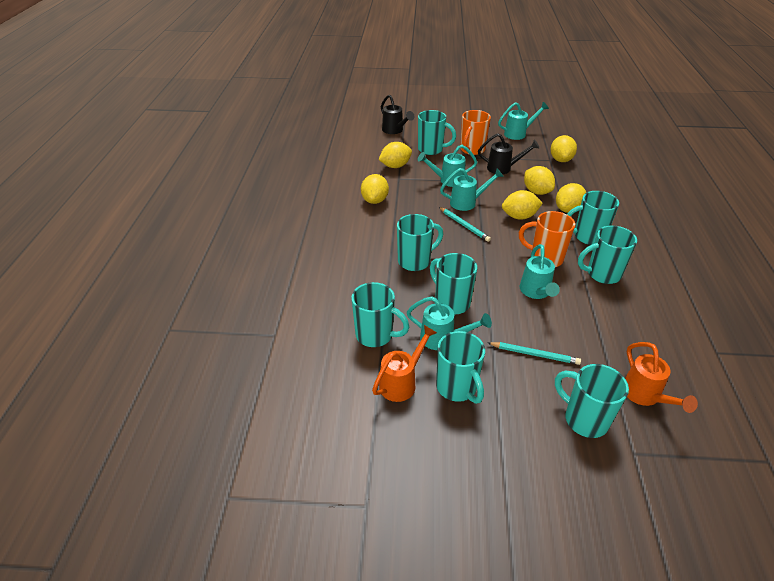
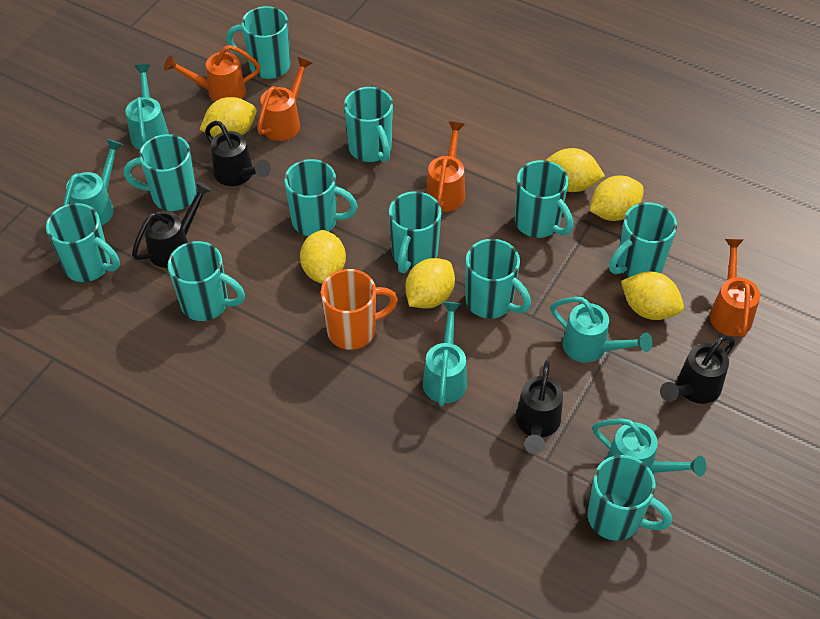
black watering can: 2 -> 4
orange mug: 2 -> 1
orange watering can: 2 -> 4
turquoise mug: 8 -> 11
turquoise pencil: 2 -> 0

